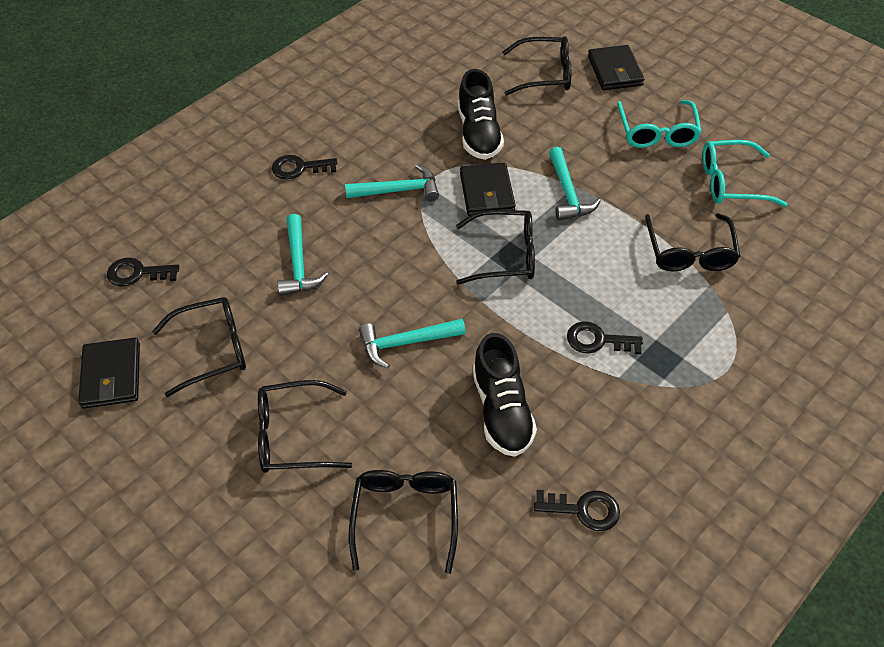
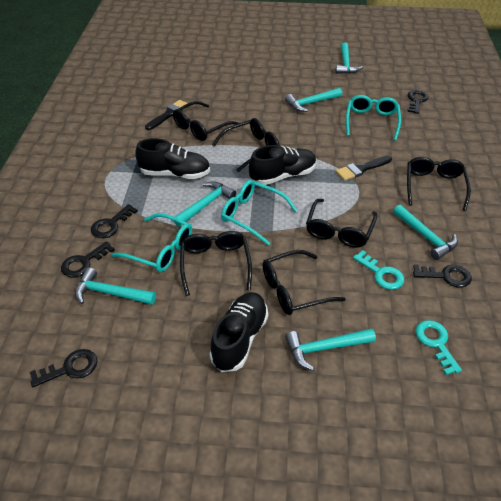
black brush: 0 -> 2
black key: 4 -> 5
black shoe: 2 -> 3
black wallet: 3 -> 0
turquoise glasses: 2 -> 3
turquoise hammer: 4 -> 6
turquoise key: 0 -> 2

